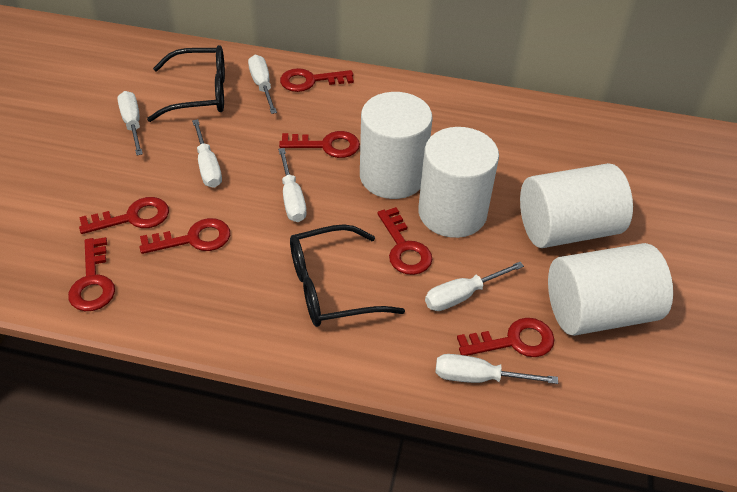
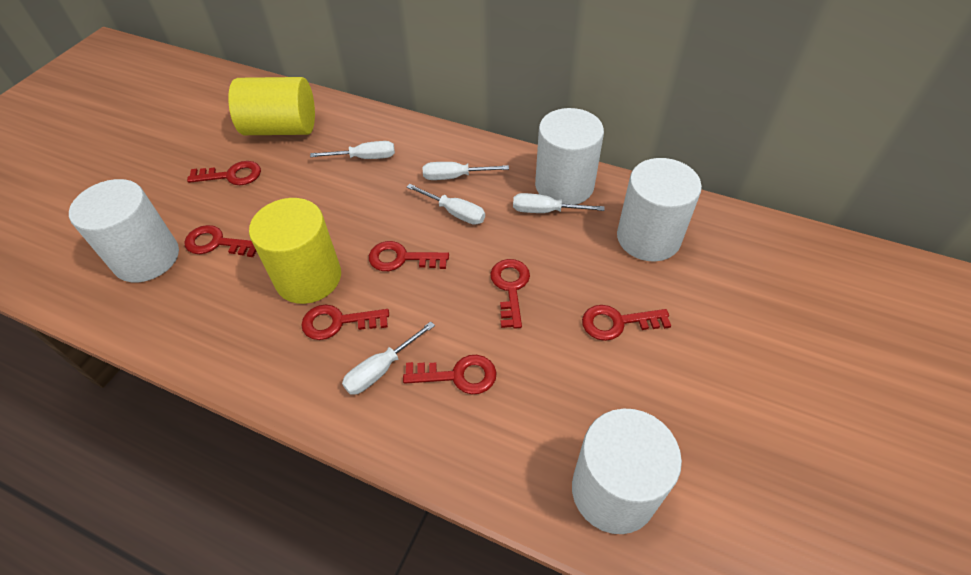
black glasses: 2 -> 0
white screwdriver: 6 -> 5
yellow cylinder: 0 -> 2

